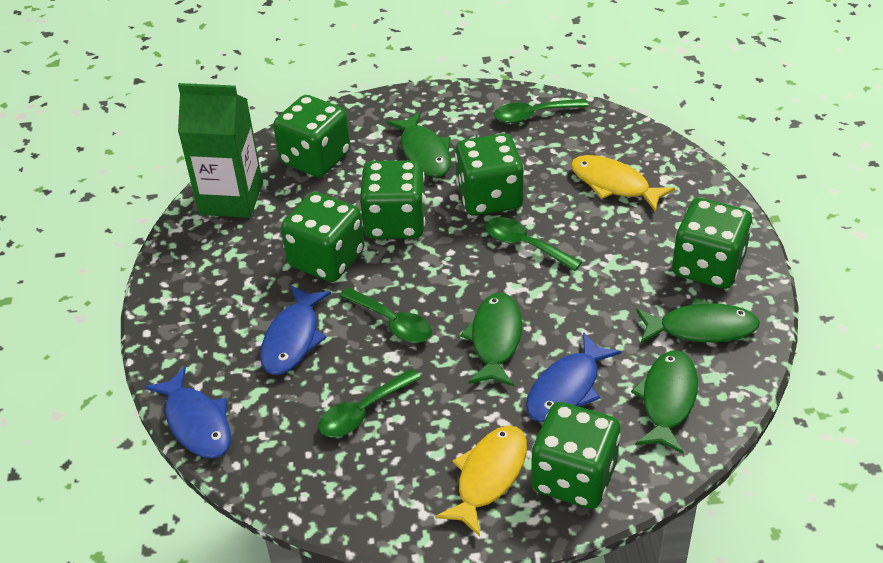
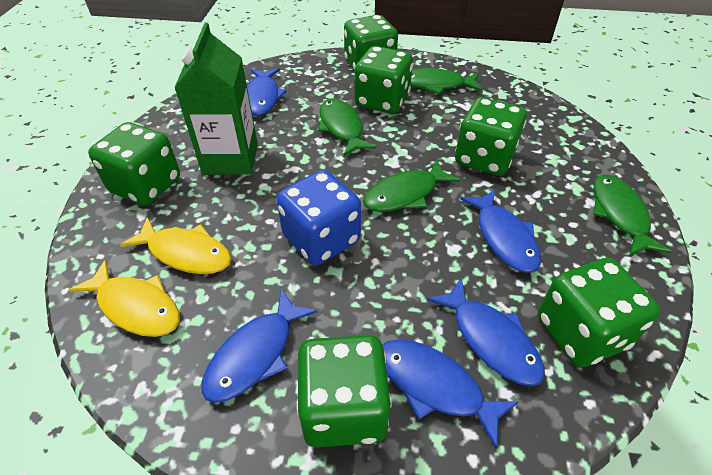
blue dice: 0 -> 1
blue fish: 3 -> 5
green spoon: 4 -> 0

